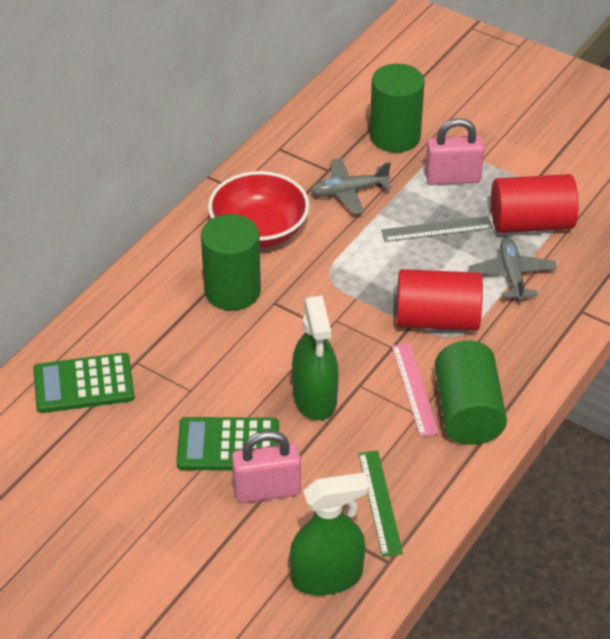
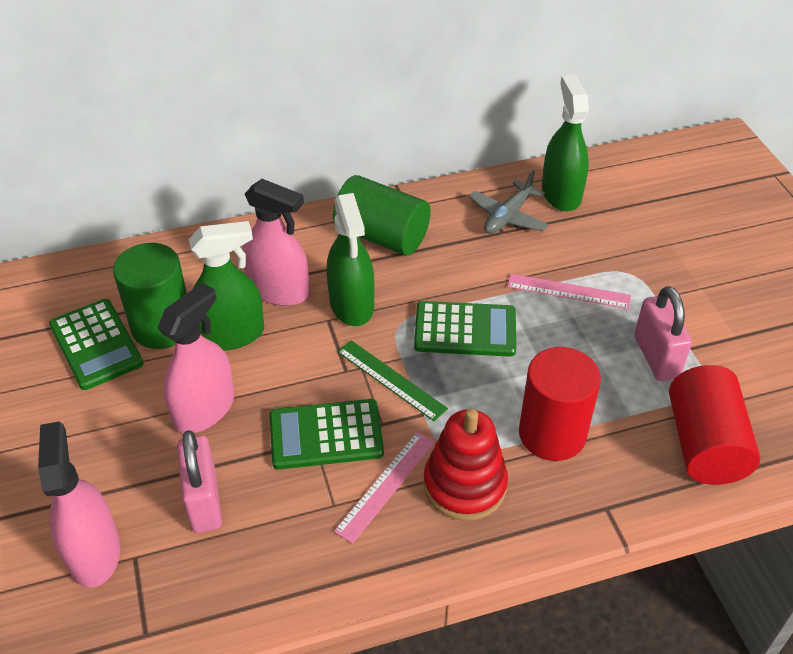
green calculator: 2 -> 3
green cylinder: 3 -> 2
green spray bottle: 2 -> 3
grey plane: 2 -> 1
grey ruler: 1 -> 0
pink ruler: 1 -> 2
pink spray bottle: 0 -> 3
red bowl: 1 -> 0
red stacking toy: 0 -> 1

